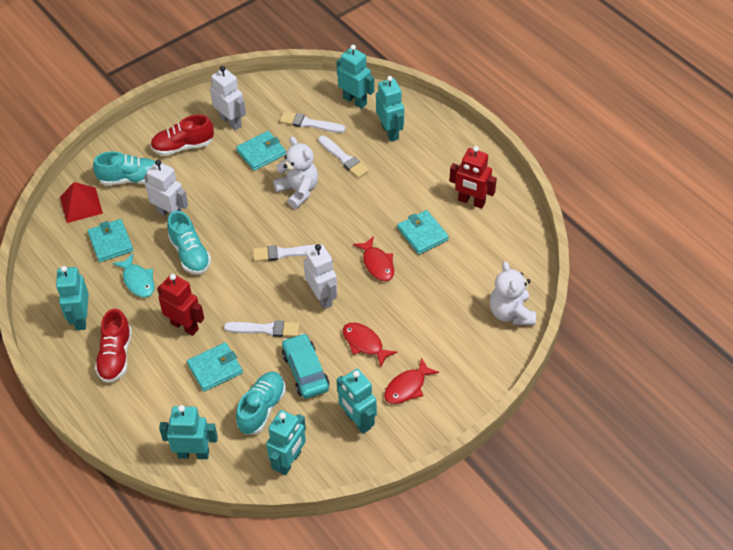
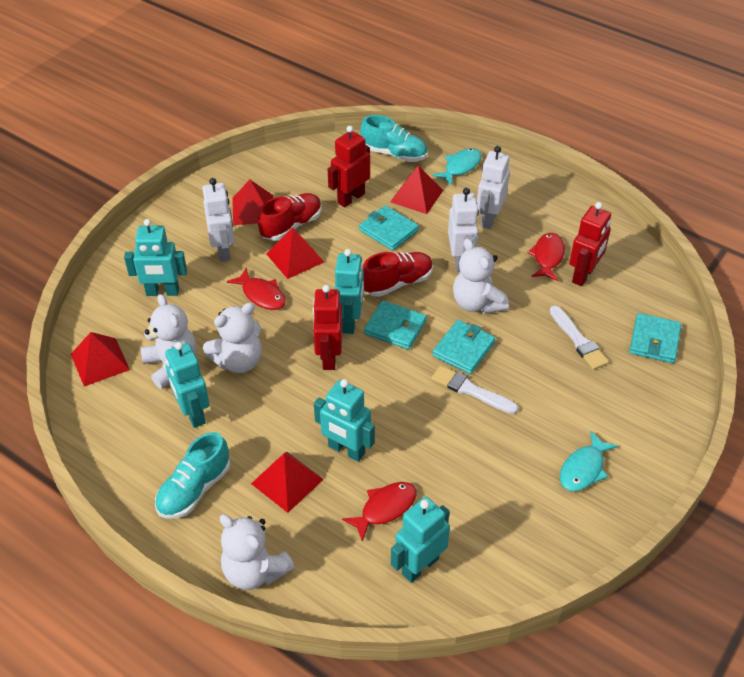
red pyramid: 1 -> 5
red robot: 2 -> 3
turquoise car: 1 -> 0
turquoise fish: 1 -> 2
turquoise robot: 6 -> 5
turquoise shoe: 3 -> 2
white brush: 4 -> 2
white teddy bear: 2 -> 4

